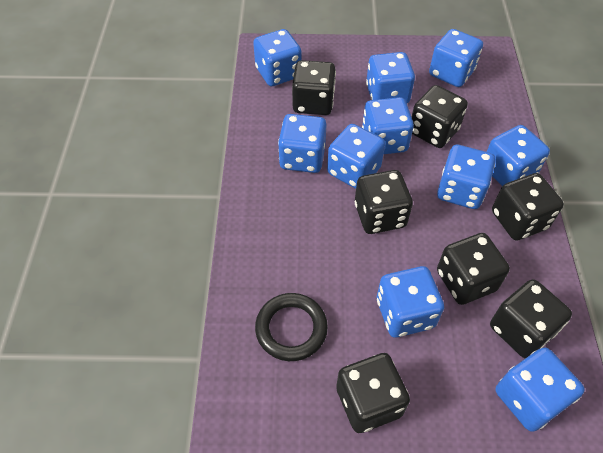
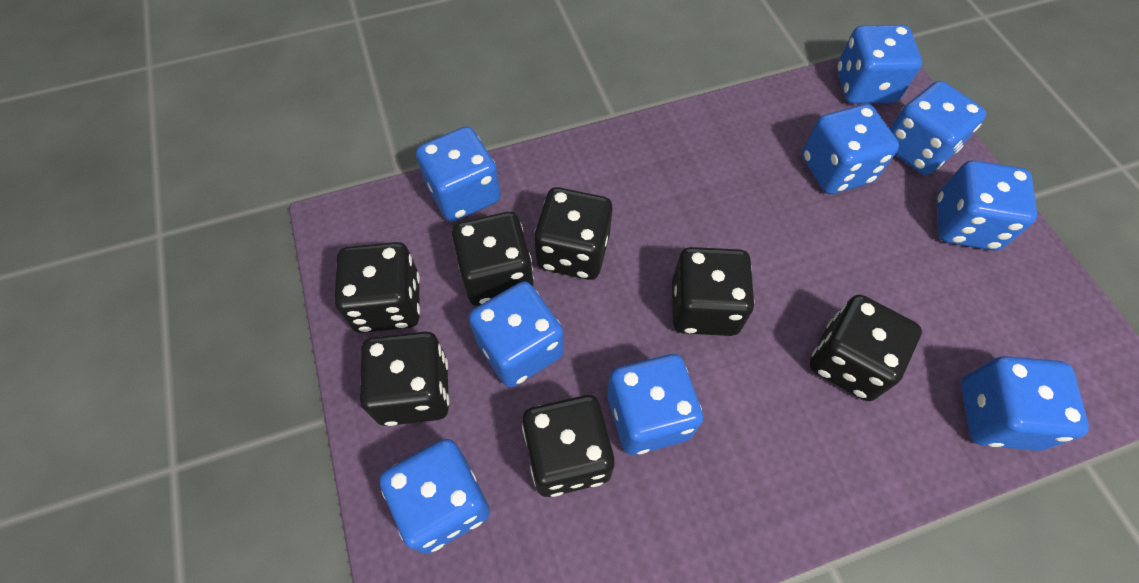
black ring: 1 -> 0
blue dice: 10 -> 9

